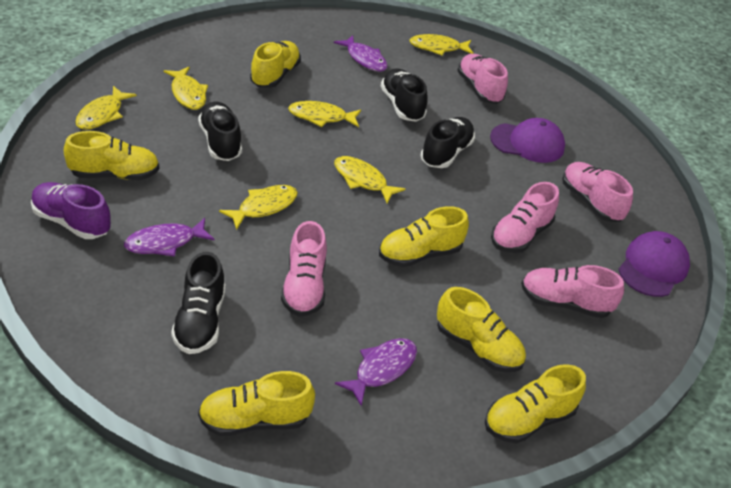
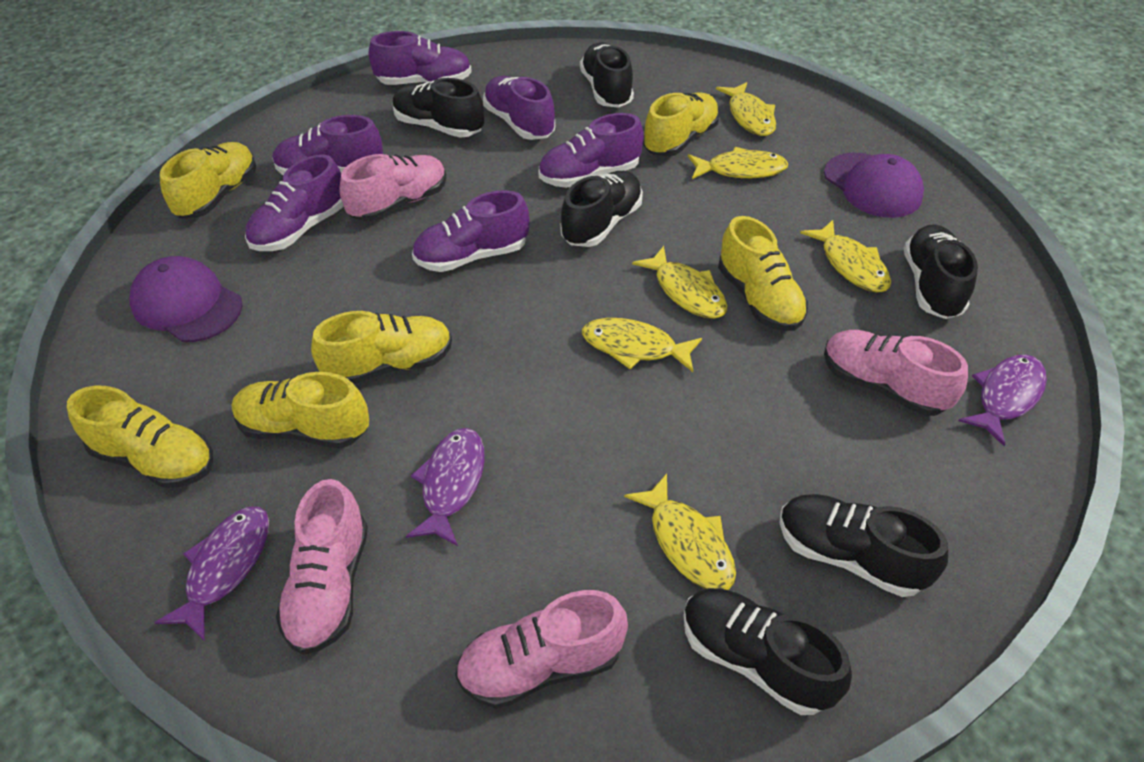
black shoe: 4 -> 6
pink shoe: 5 -> 4
purple shoe: 1 -> 6

